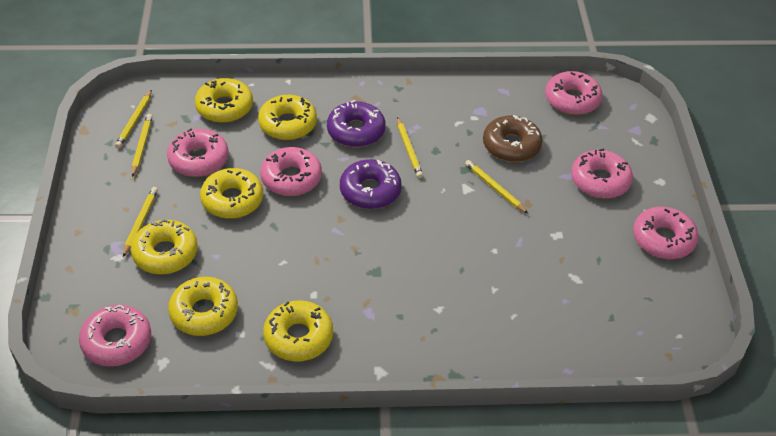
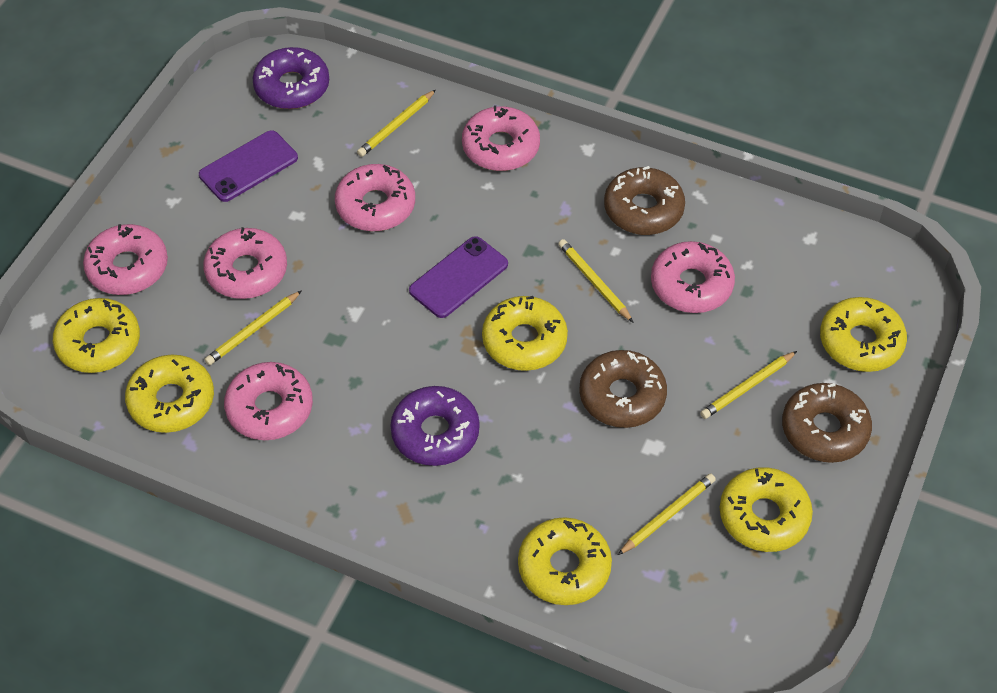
brown donut: 1 -> 3
purple phone: 0 -> 2

